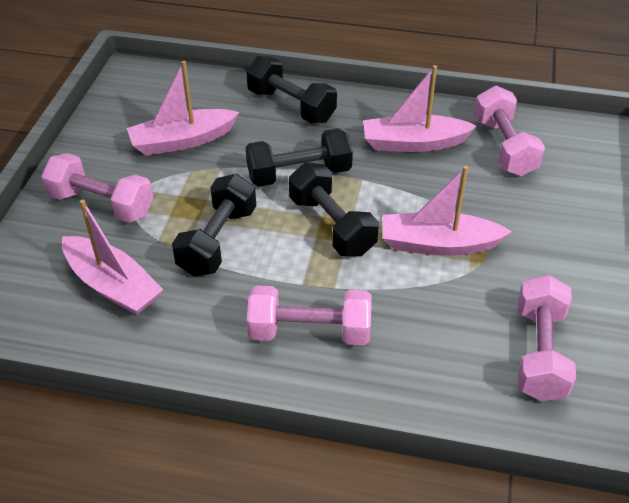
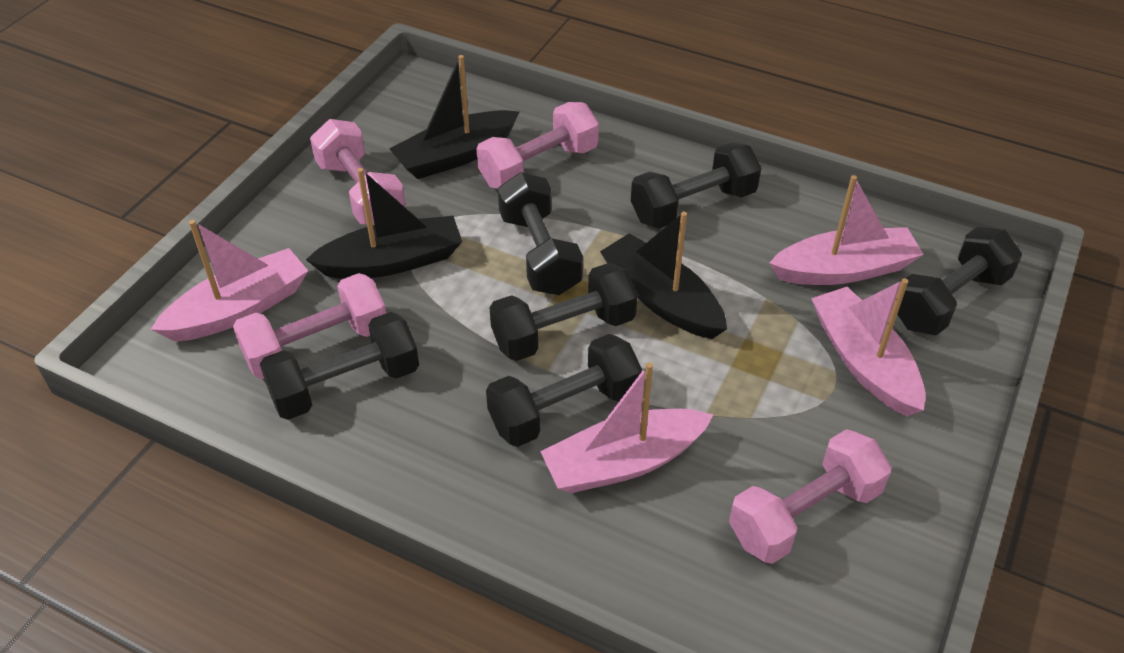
black boat: 0 -> 3
black dumbbell: 4 -> 6

